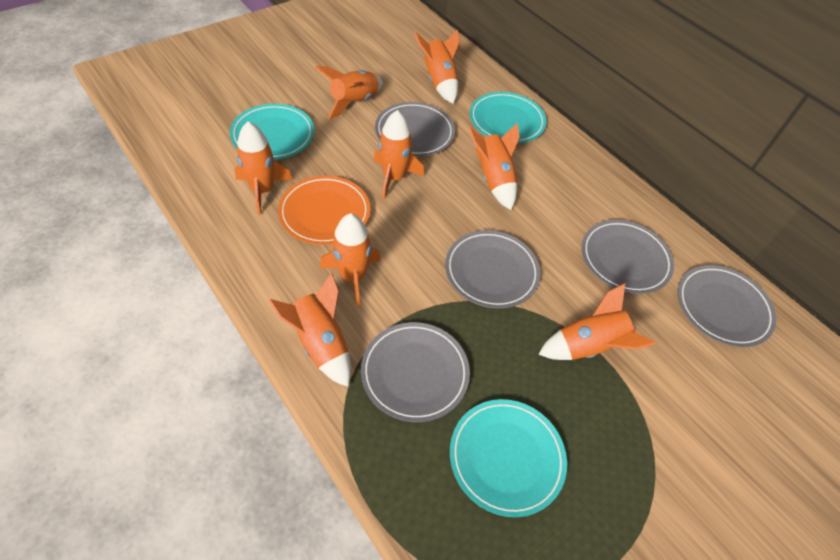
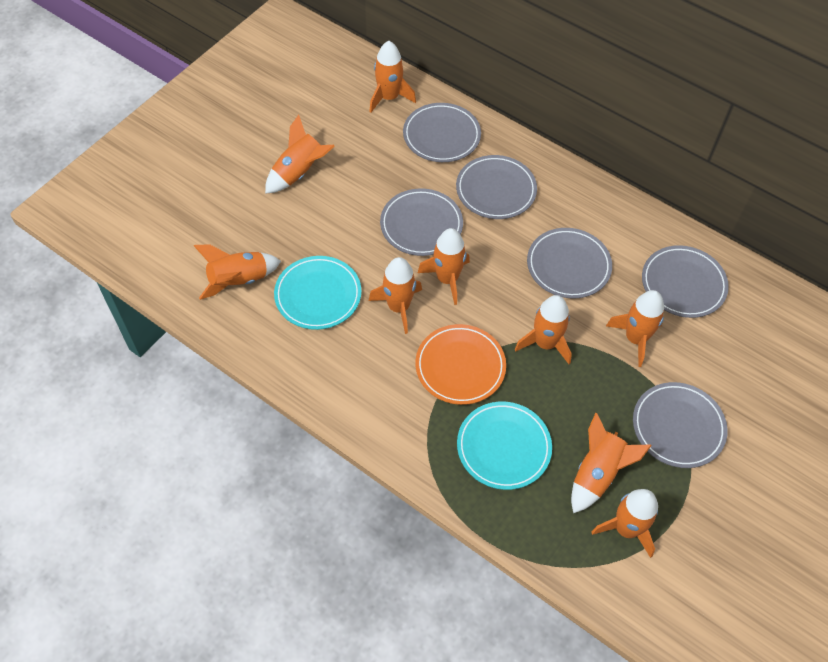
grey plate: 5 -> 6
orange rocket: 8 -> 9
turquoise plate: 3 -> 2

